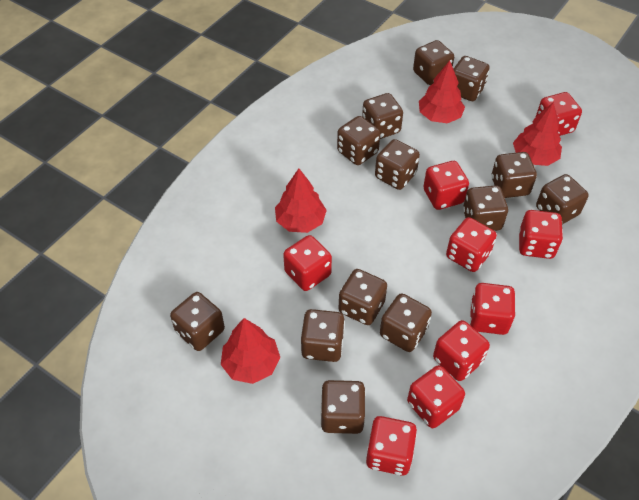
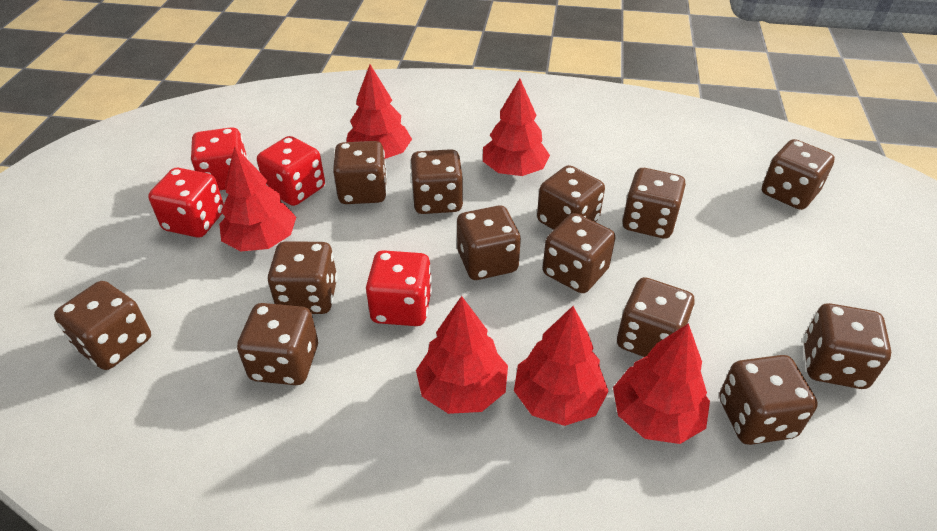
red dice: 9 -> 4
red tree: 4 -> 6

